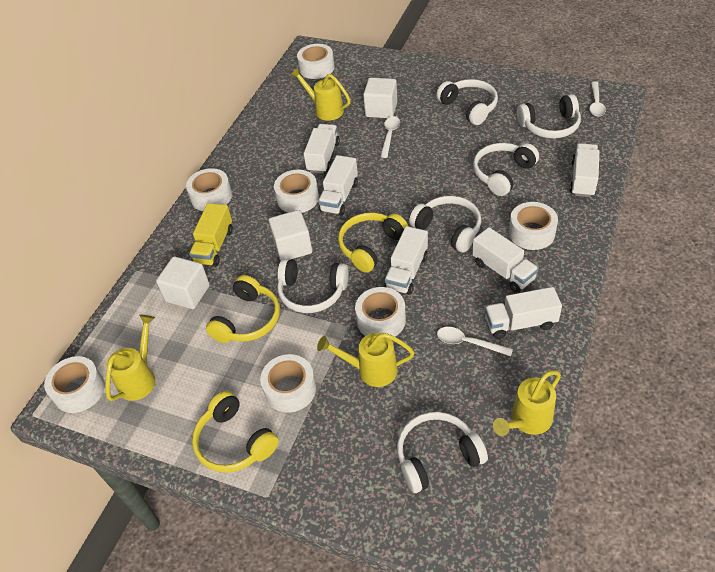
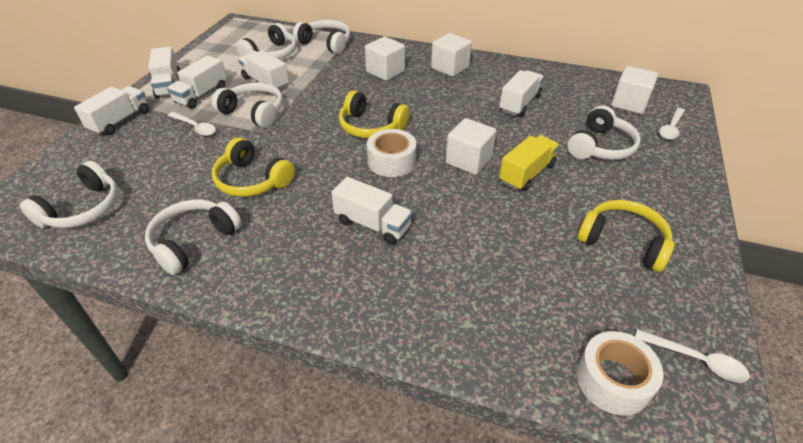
white cube: 3 -> 4
white tape: 7 -> 2
yellow watering can: 4 -> 0

